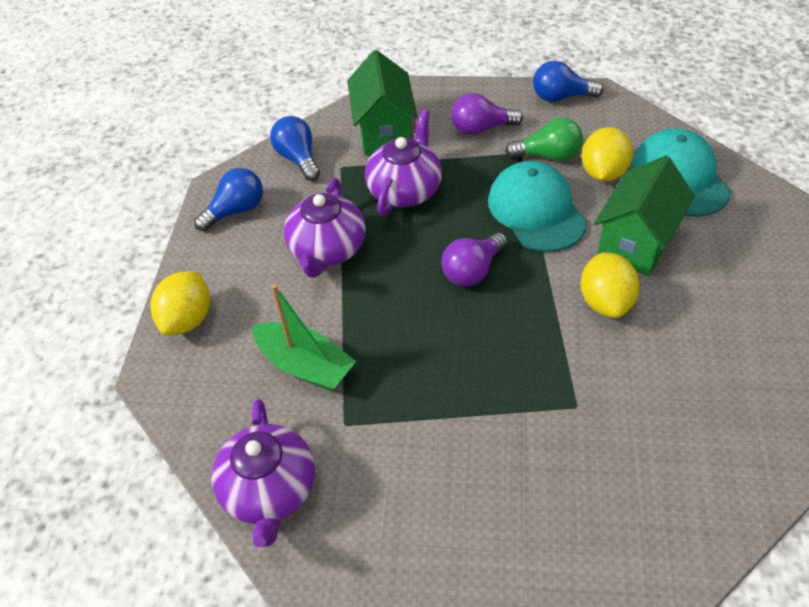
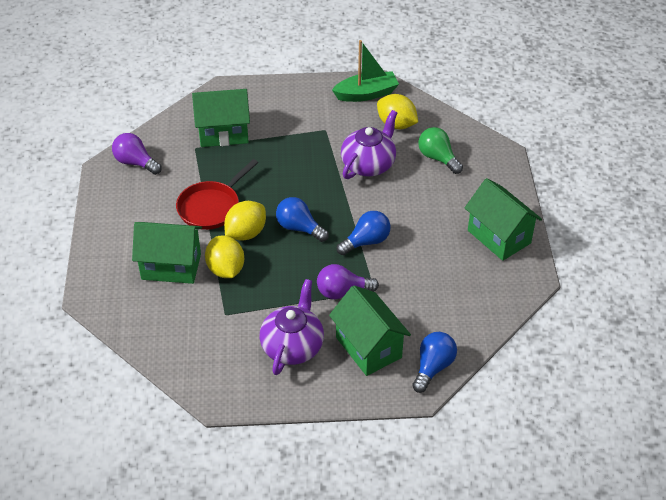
green house: 2 -> 4
purple teapot: 3 -> 2
red pan: 0 -> 1
turquoise cap: 2 -> 0

